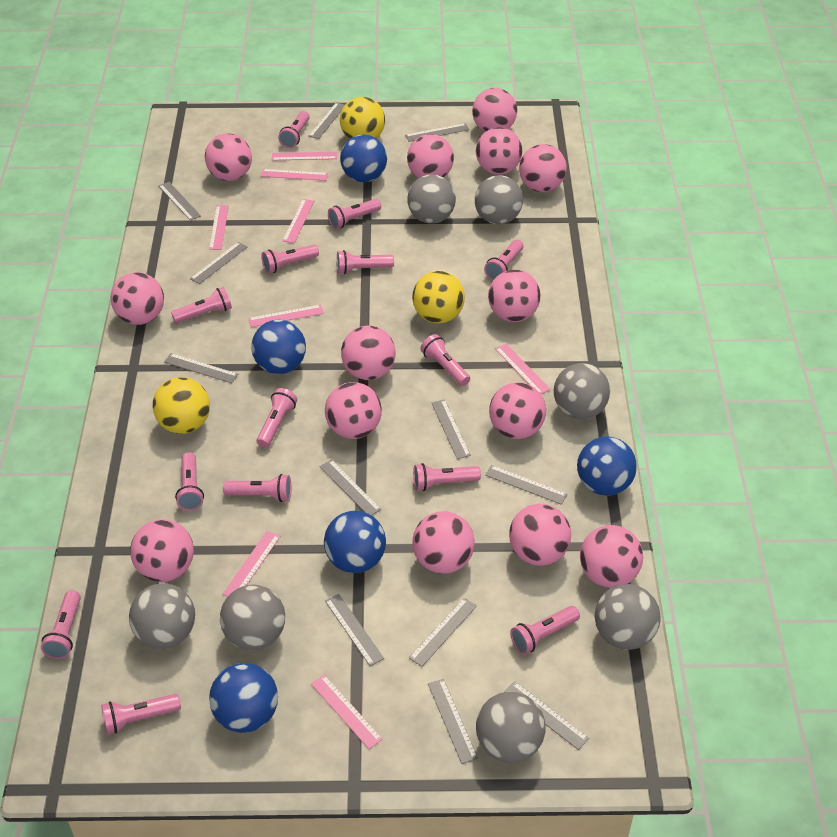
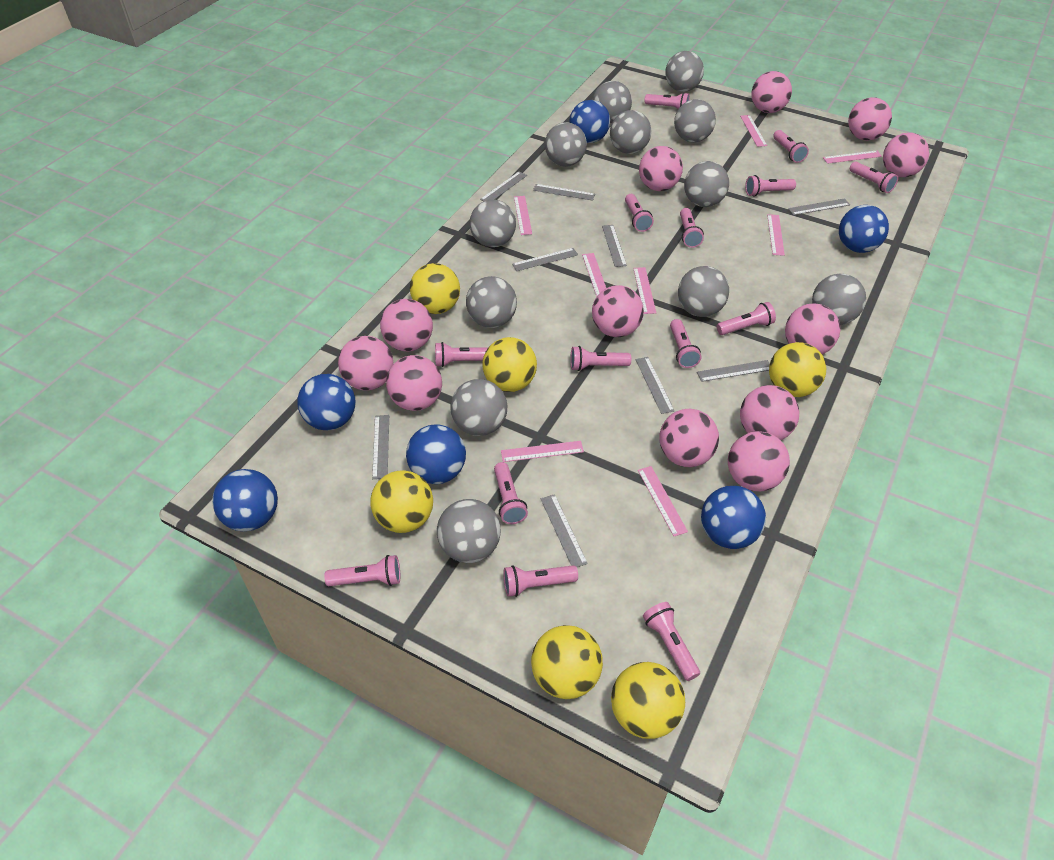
blue ball: 5 -> 6
grey ball: 7 -> 12
grey ruler: 12 -> 9
pink ball: 14 -> 12
yellow ball: 3 -> 6

